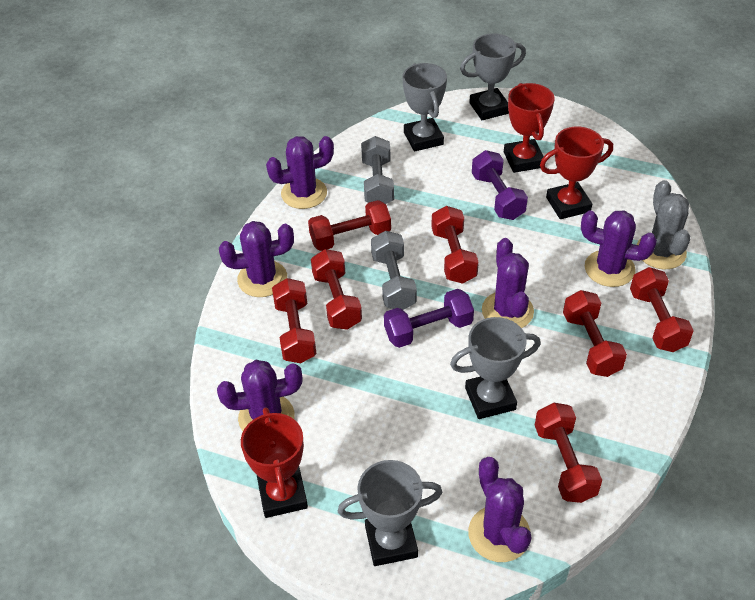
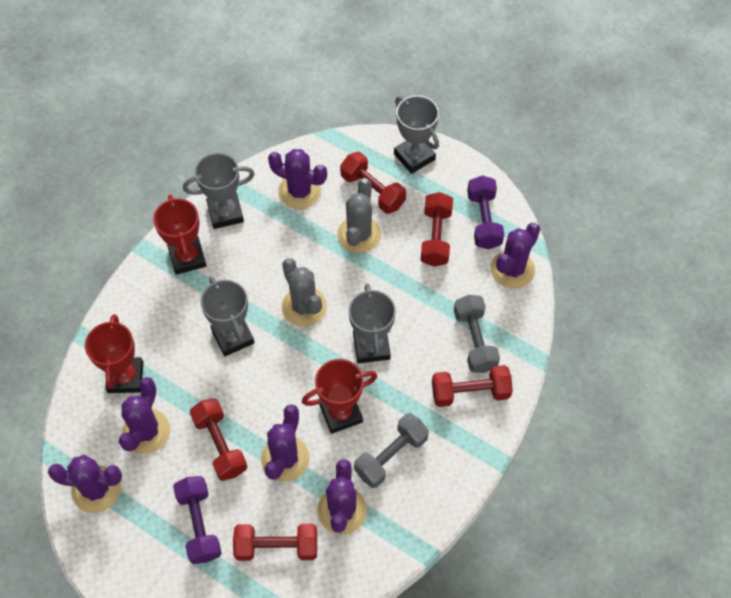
grey cactus: 1 -> 2
red dumbbell: 7 -> 5

